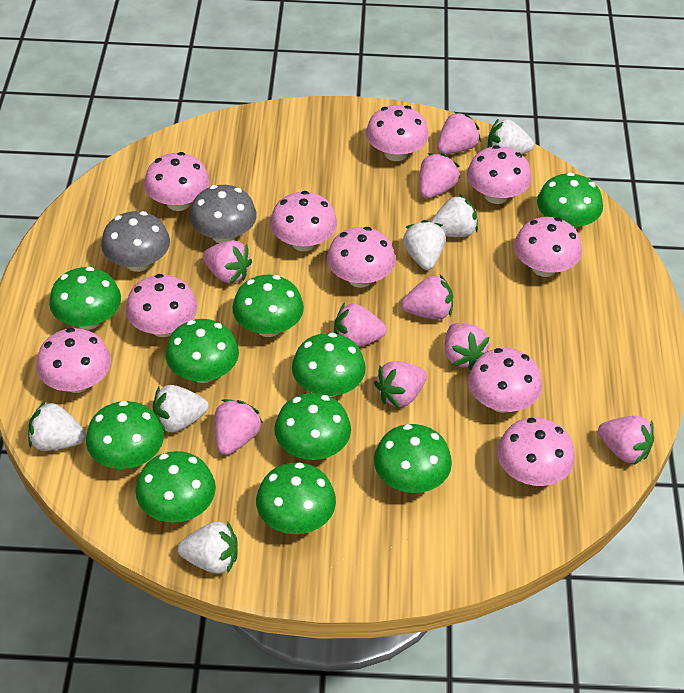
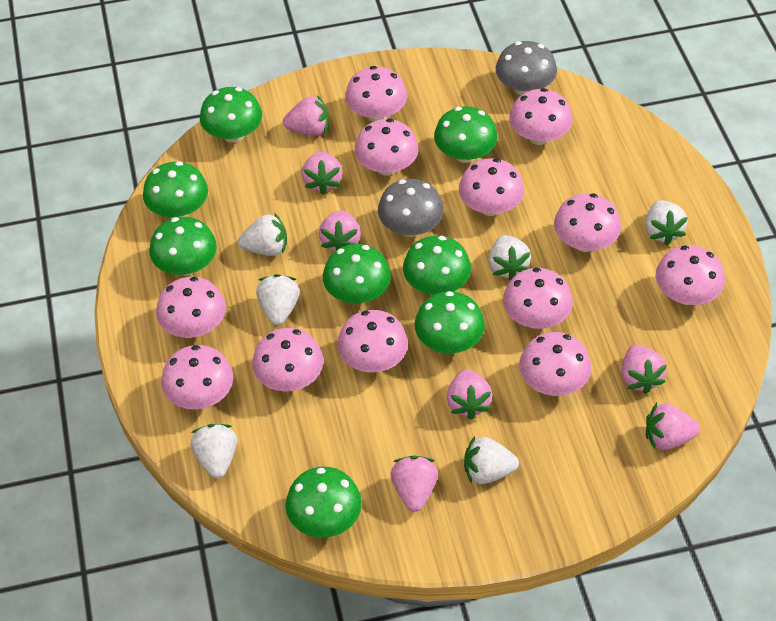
green mushroom: 10 -> 8
pink mushroom: 10 -> 12
pink strawberry: 9 -> 7

